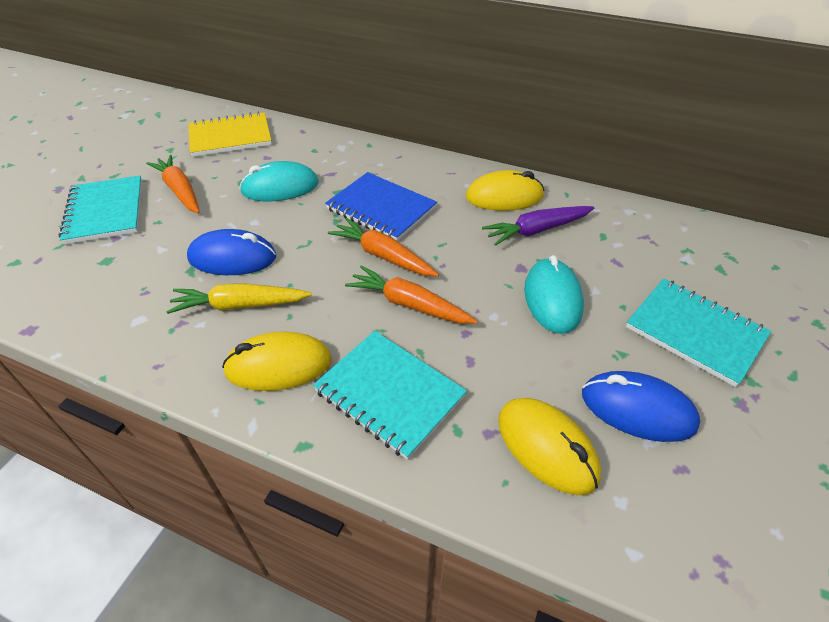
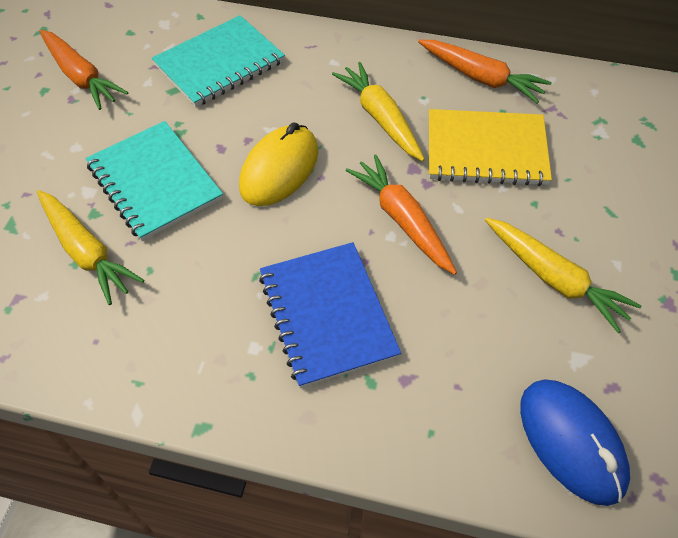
blue mouse: 2 -> 1
purple carrot: 1 -> 0
turquoise mouse: 2 -> 0
turquoise notebook: 3 -> 2
yellow carrot: 1 -> 3
yellow mouse: 3 -> 1

